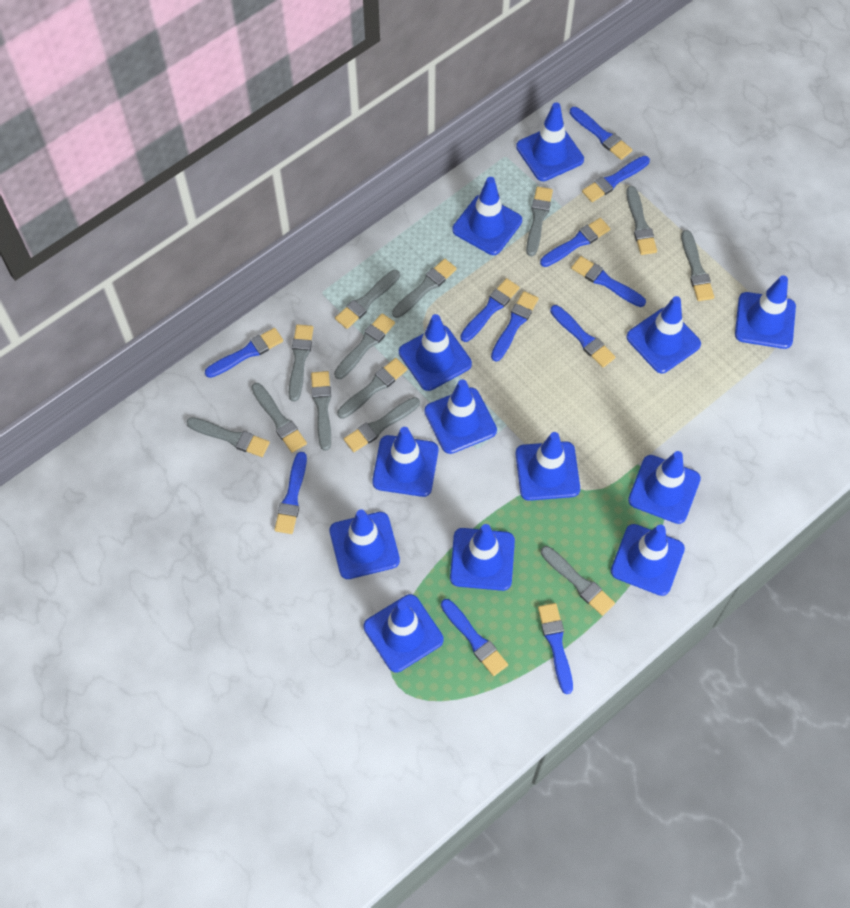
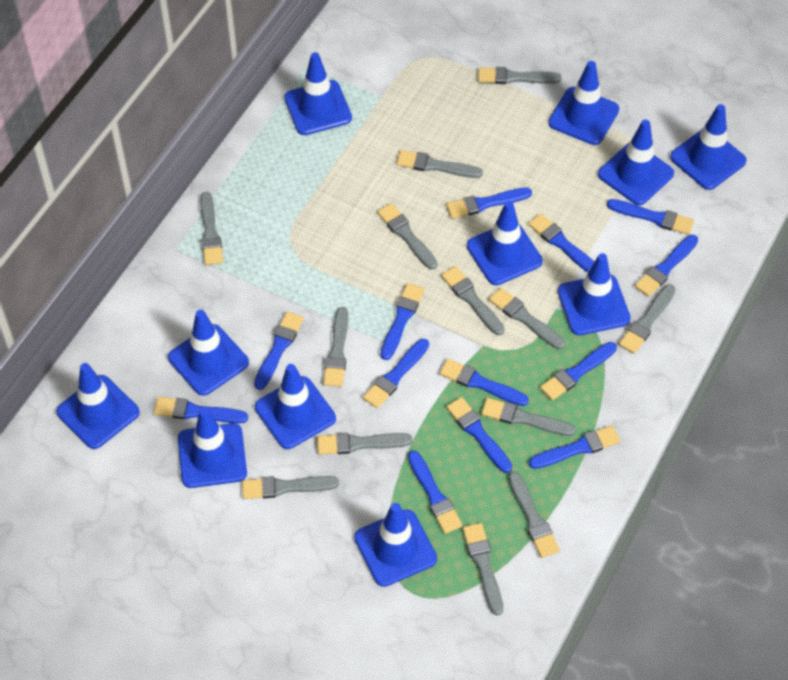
blue brush: 11 -> 13
blue traffic cone: 13 -> 11

